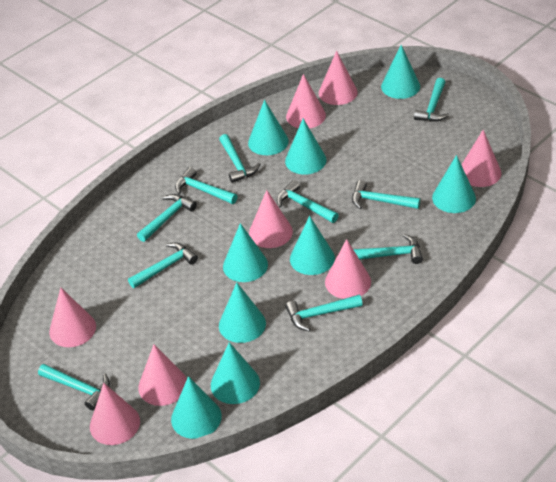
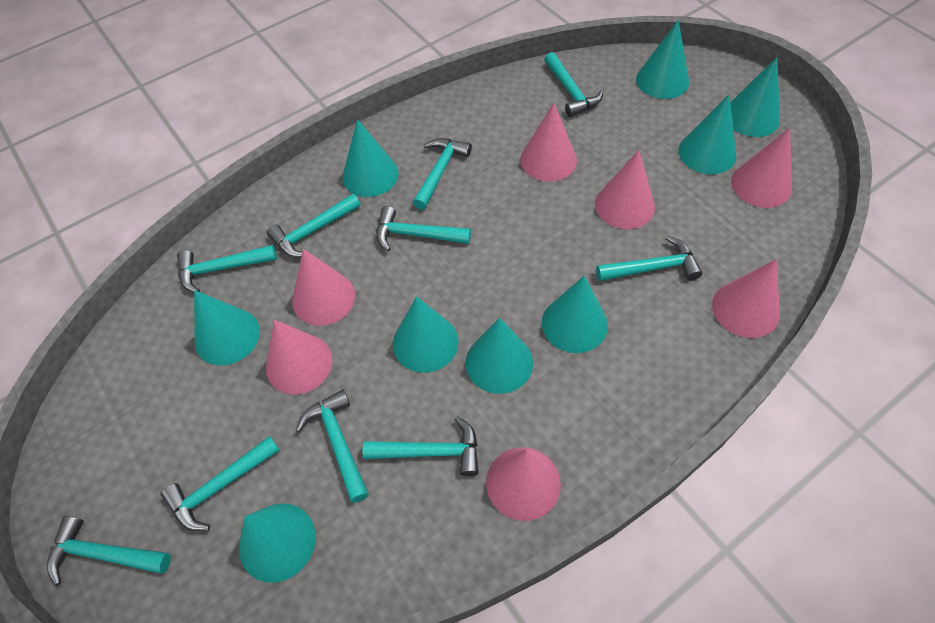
pink cone: 8 -> 7

